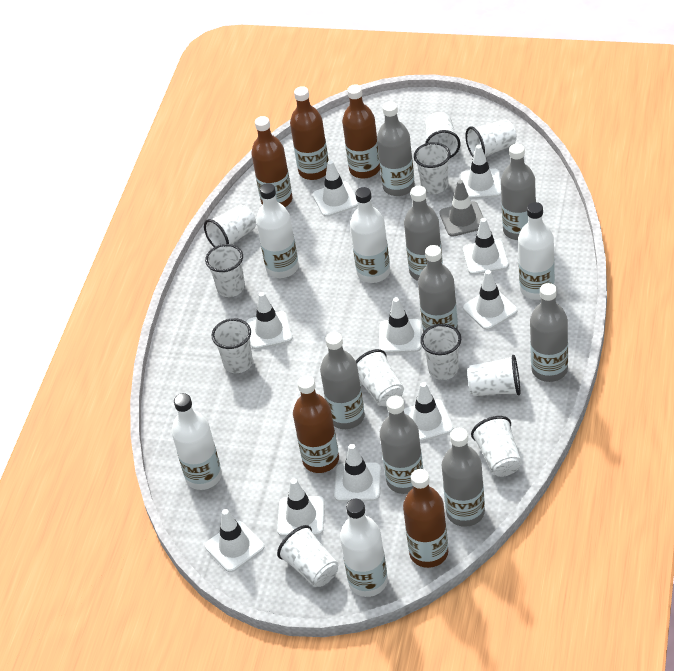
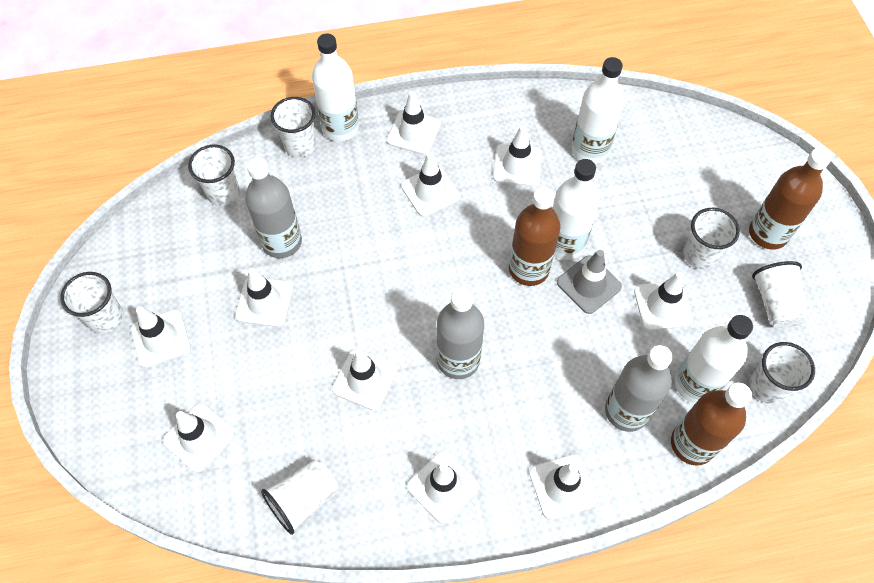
brown bottle: 5 -> 3
grey bottle: 8 -> 3
white bottle: 5 -> 4
white cup: 11 -> 7

